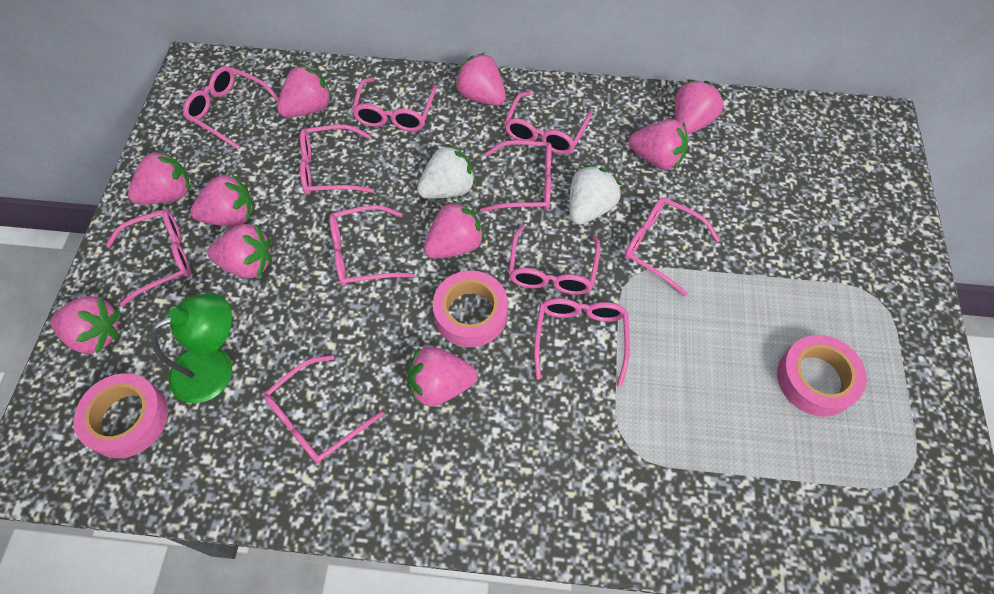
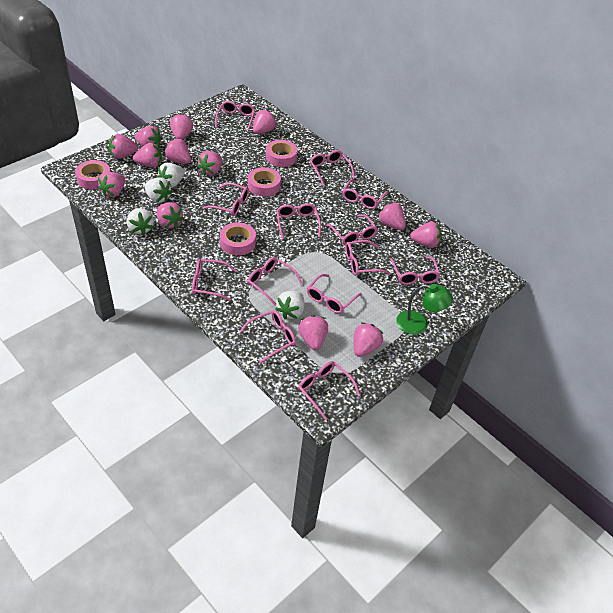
pink glasses: 11 -> 13
pink strawberry: 10 -> 13
pink tape: 3 -> 4
white strawberry: 2 -> 4

